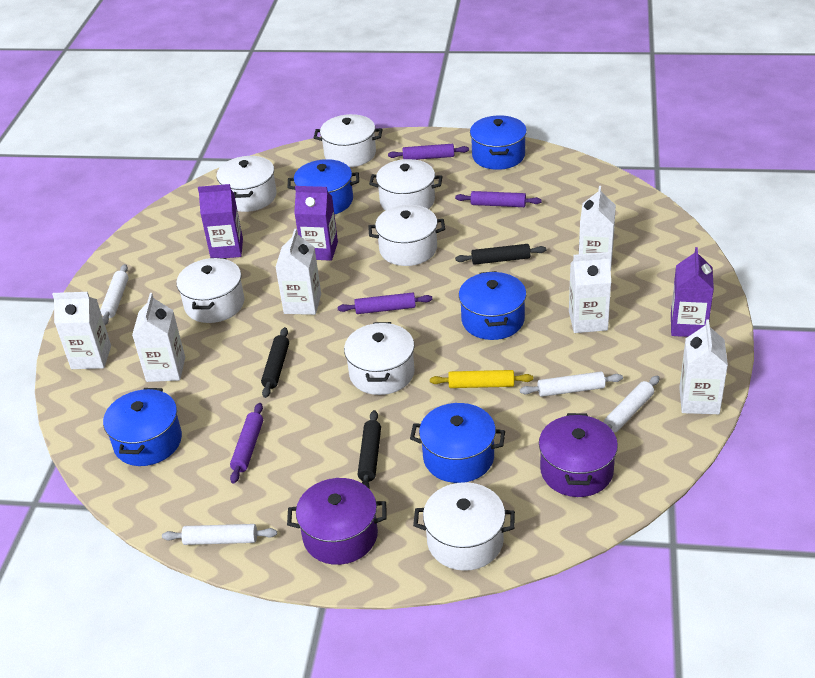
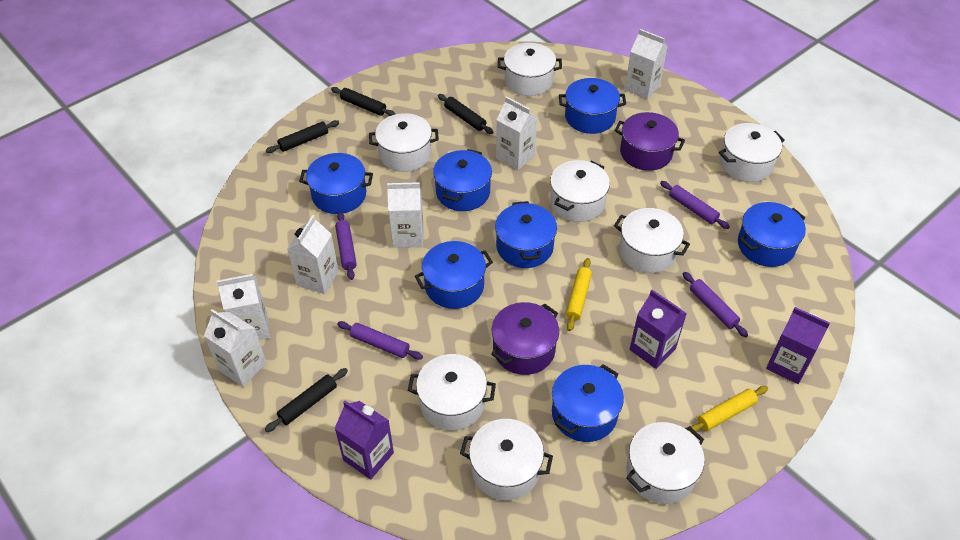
black rolling pin: 3 -> 4
blue pot: 5 -> 7
white pot: 7 -> 8
white rolling pin: 4 -> 0
yellow rolling pin: 1 -> 2

